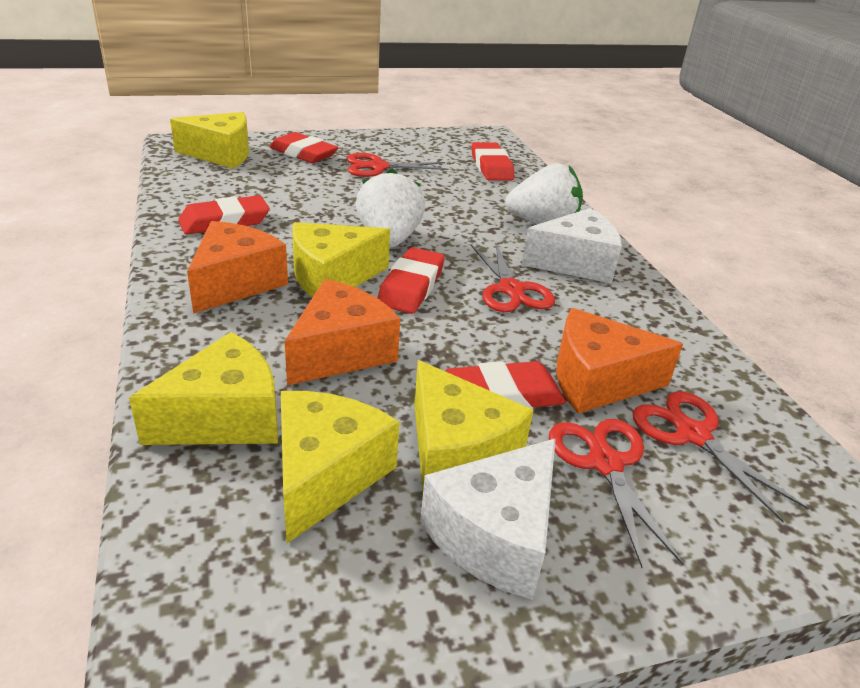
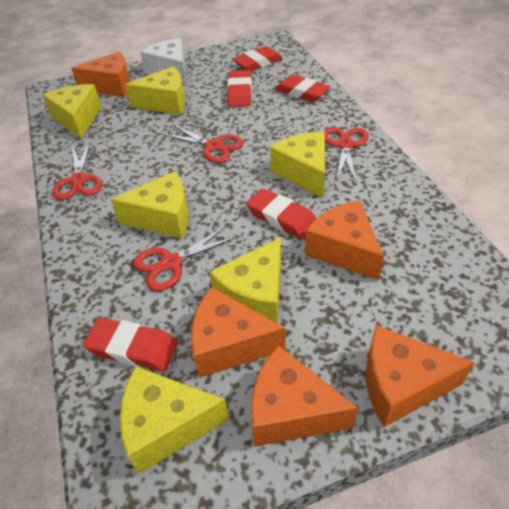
orange cheese: 3 -> 5
white cheese: 2 -> 1
white strawberry: 2 -> 0
yellow cheese: 5 -> 6

